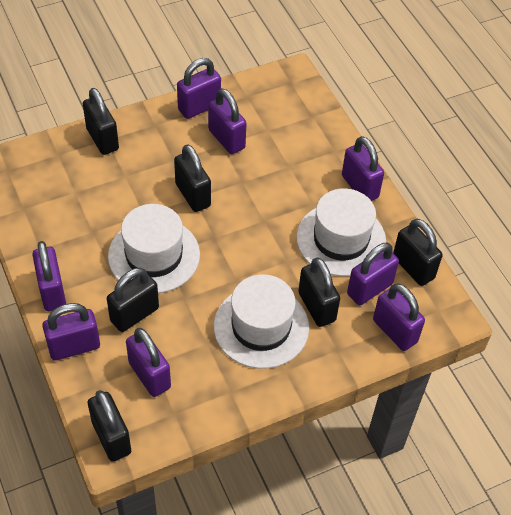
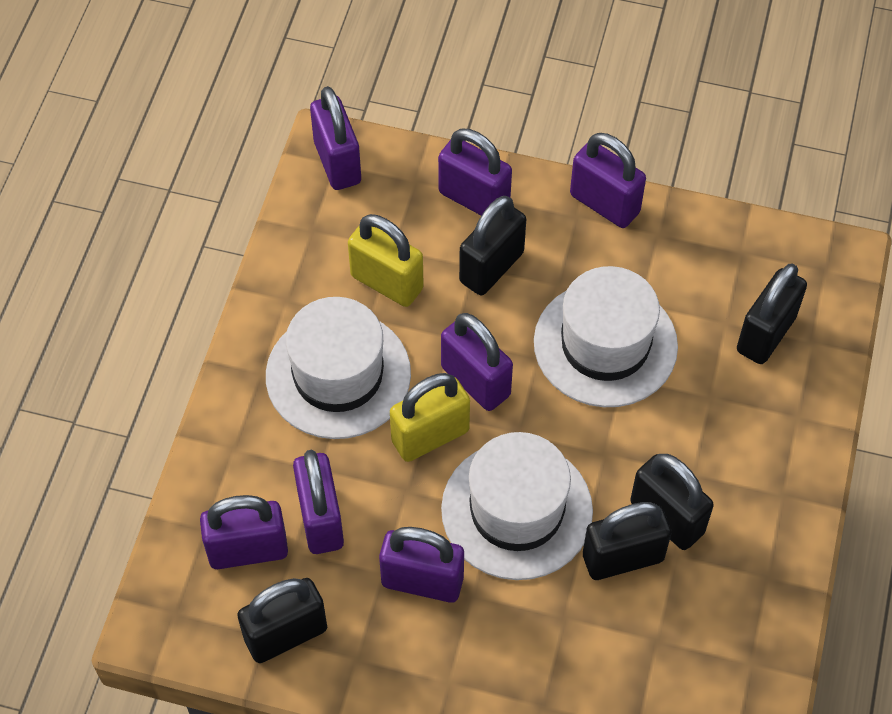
black padlock: 6 -> 5
purple padlock: 8 -> 7
yellow padlock: 0 -> 2

